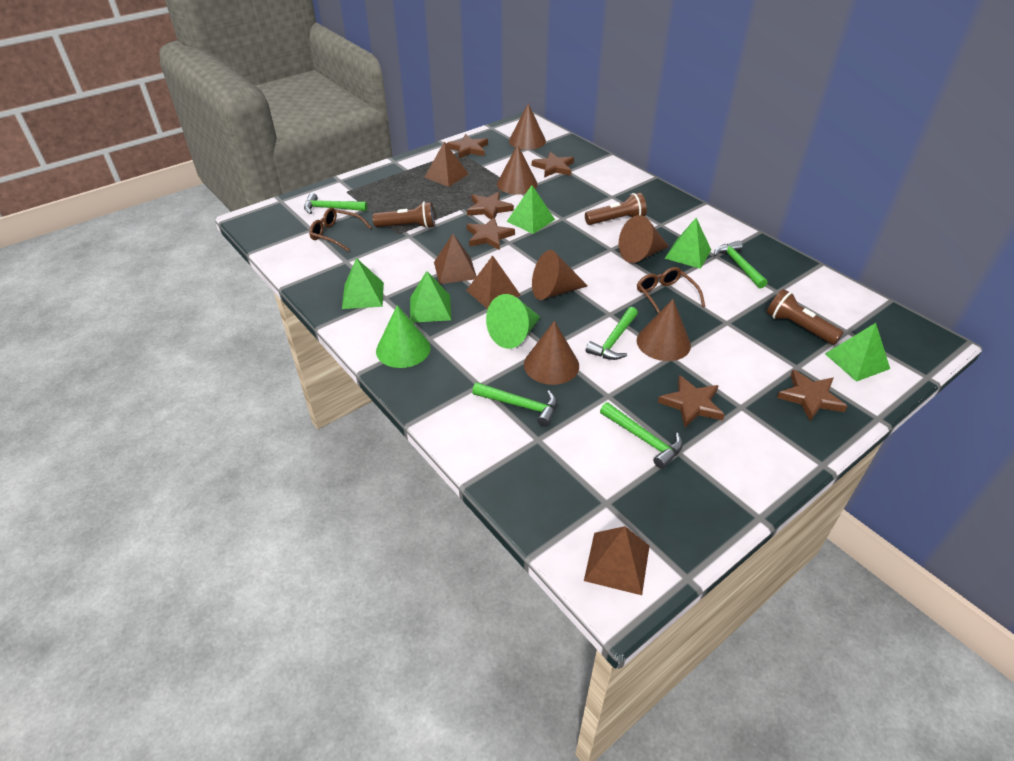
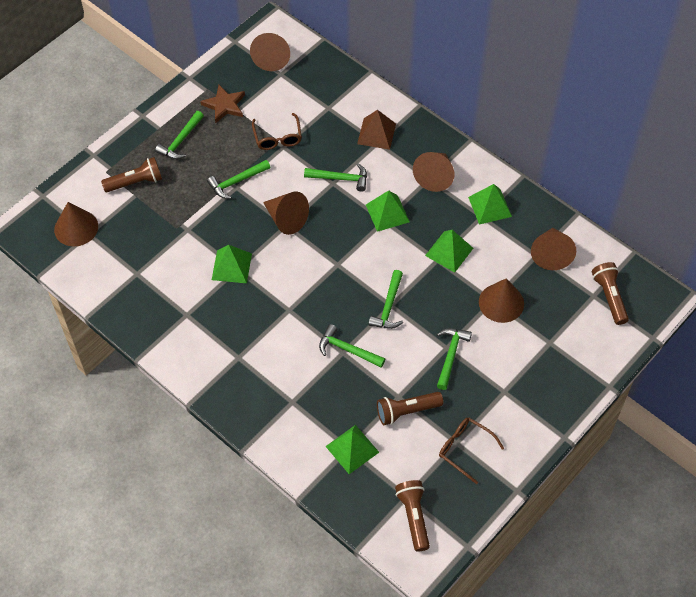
brown flashlight: 3 -> 4
brown pyramid: 4 -> 1
brown star: 6 -> 1
green cone: 2 -> 0
green hammer: 5 -> 6

